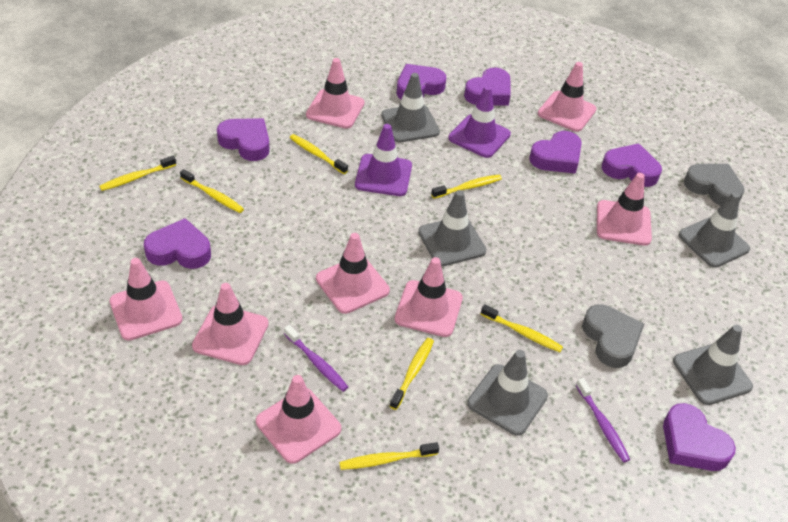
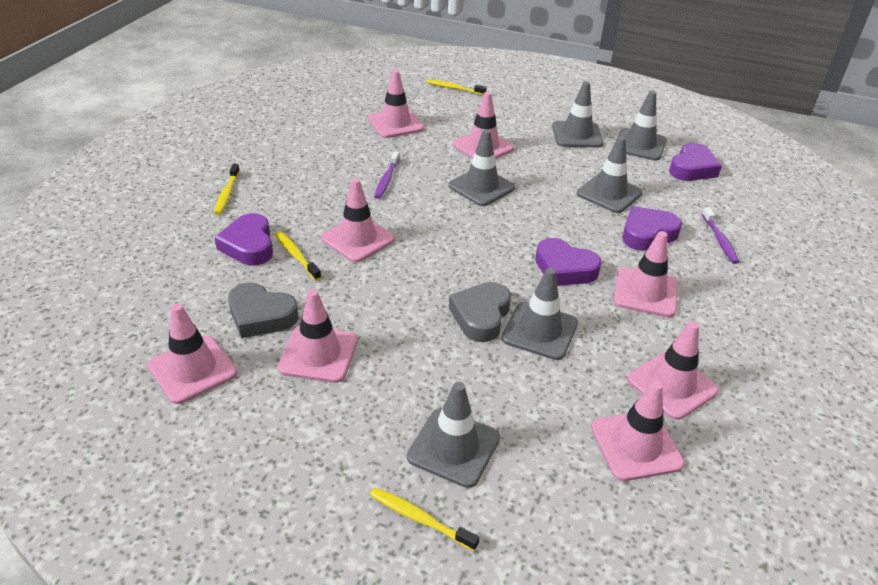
grey traffic cone: 5 -> 6
purple heart: 7 -> 4
purple traffic cone: 2 -> 0
yellow toothbrush: 7 -> 4

